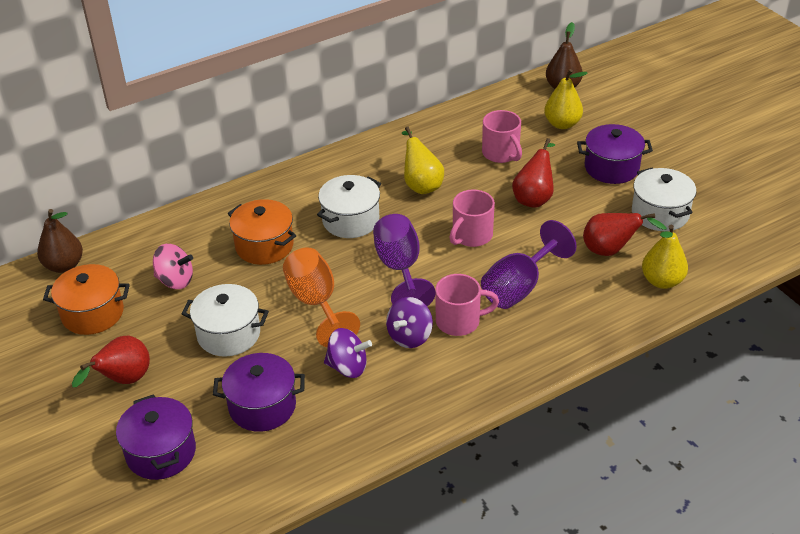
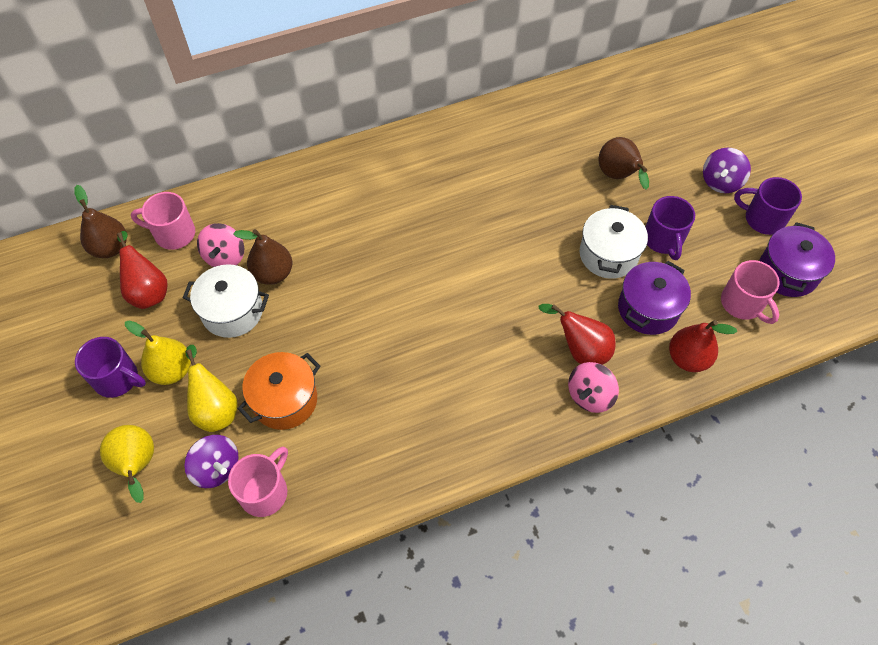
brown pear: 2 -> 3
orange goblet: 1 -> 0
orange pot: 2 -> 1
pink spinning top: 1 -> 2
purple goblet: 2 -> 0
purple mug: 0 -> 3
purple pot: 3 -> 2
white pot: 3 -> 2

